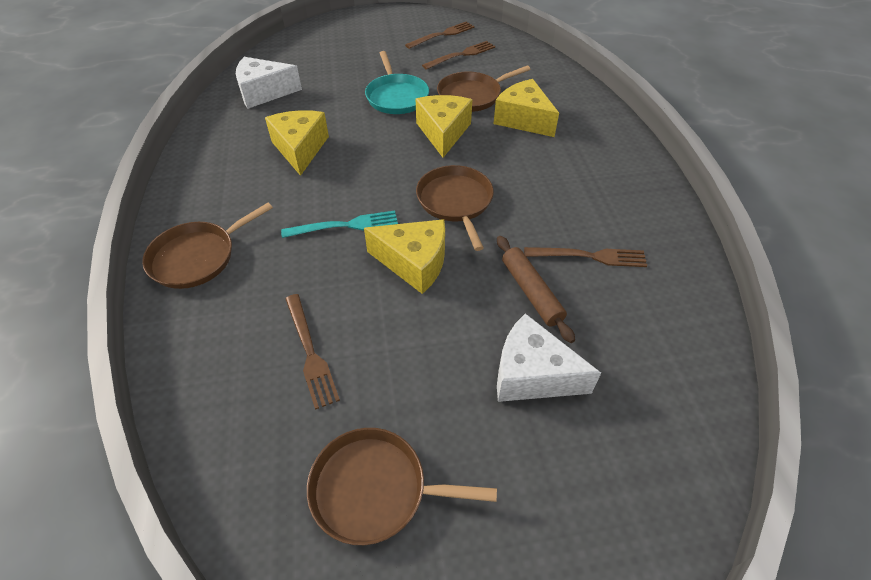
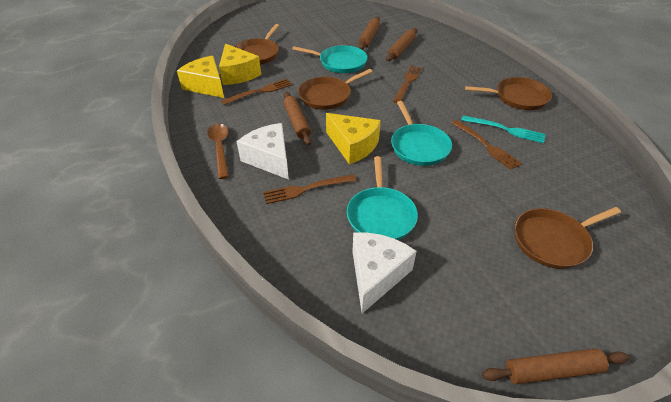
brown rolling pin: 1 -> 4
brown spoon: 0 -> 1
turquoise pan: 1 -> 3
yellow cheese: 4 -> 3

